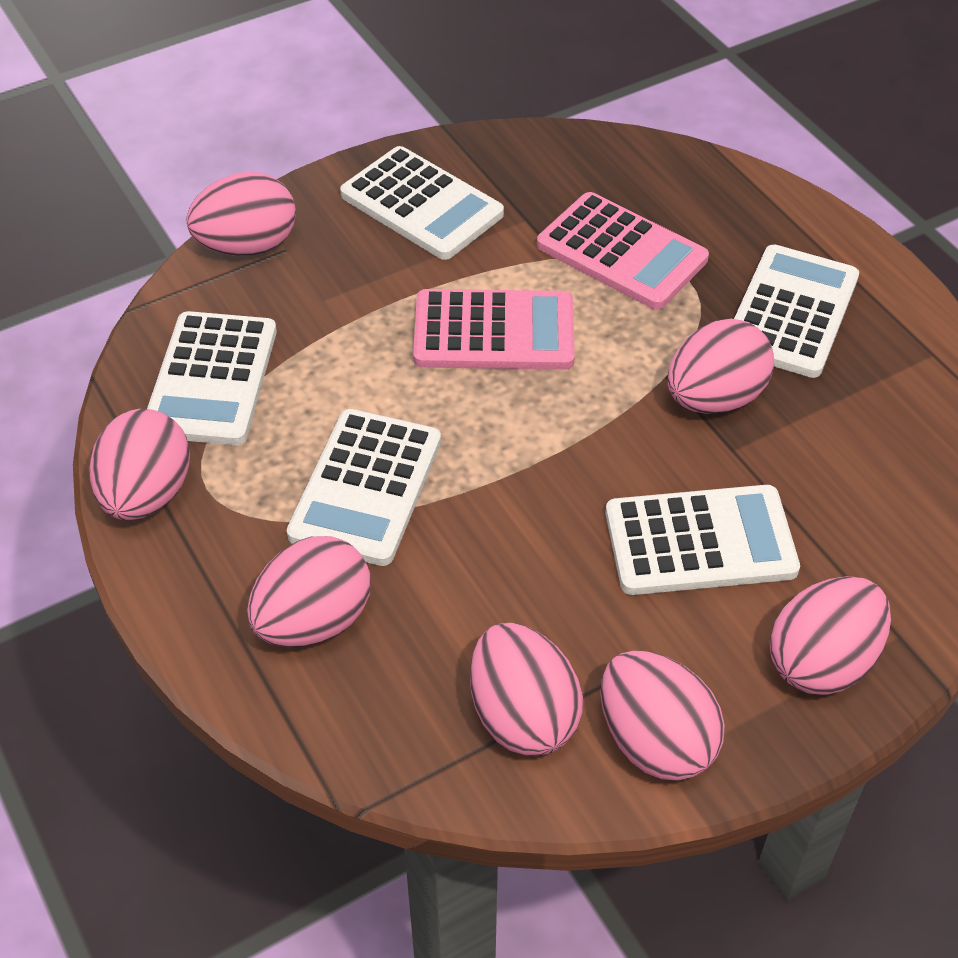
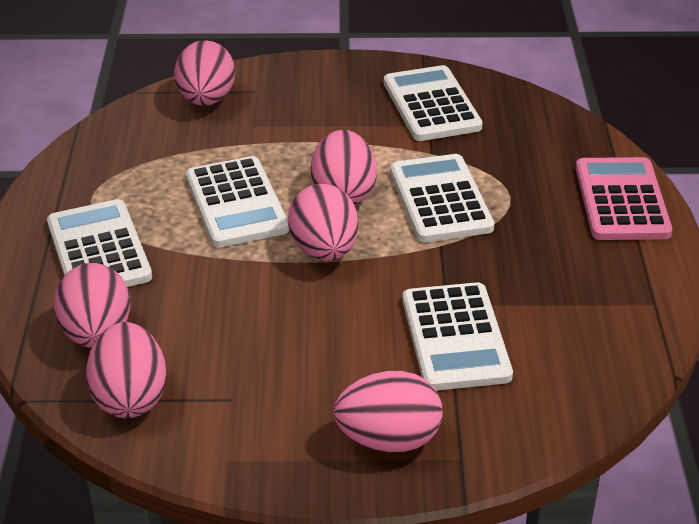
pink calculator: 2 -> 1
pink egg: 7 -> 6

